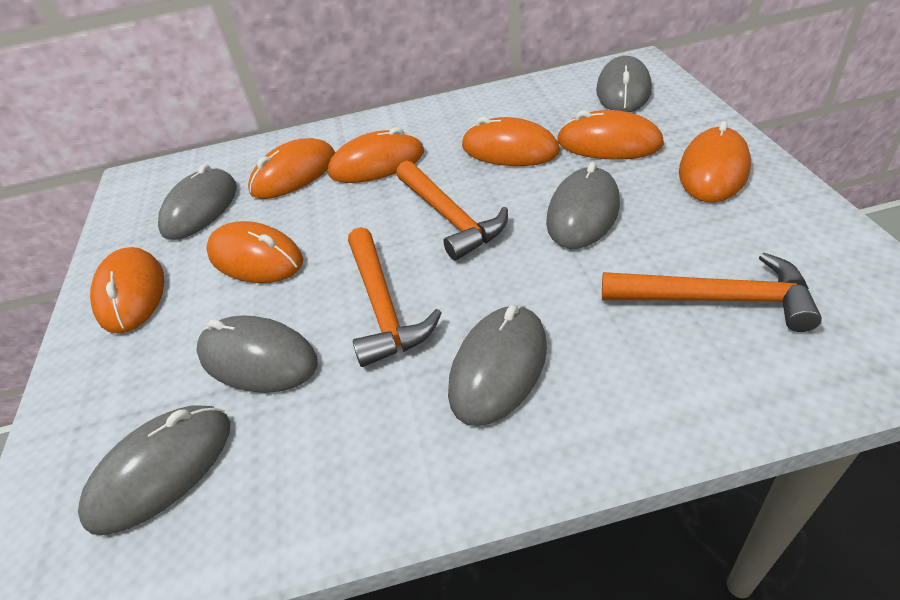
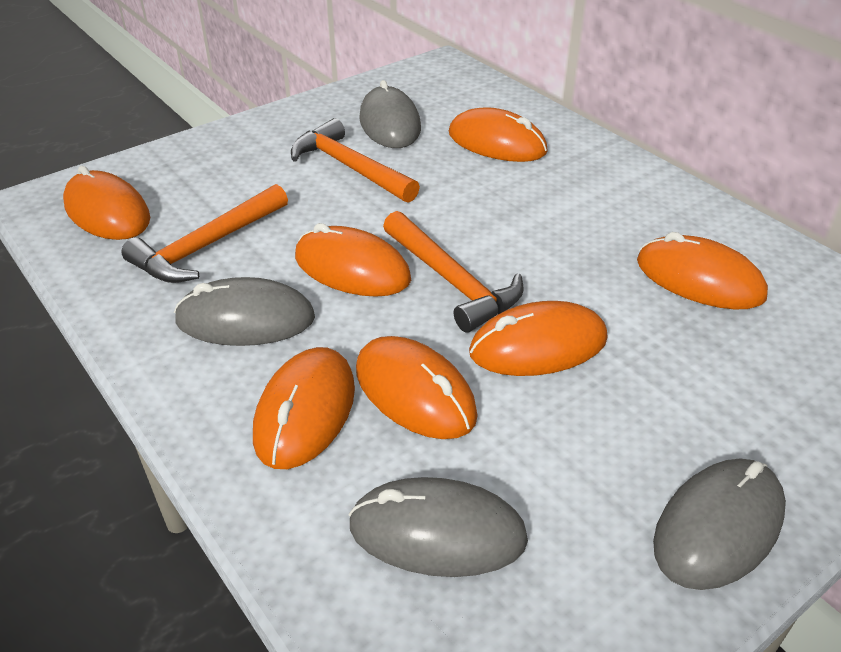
grey mouse: 6 -> 4

